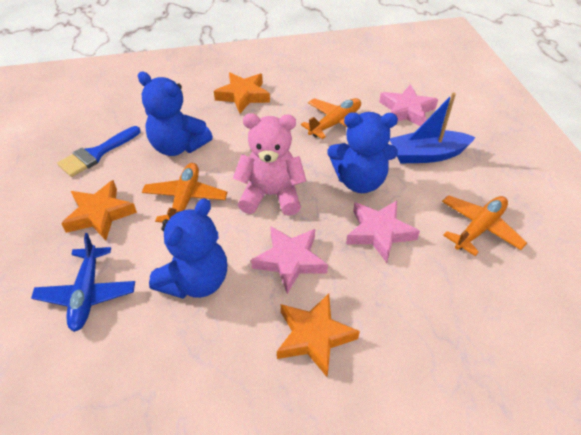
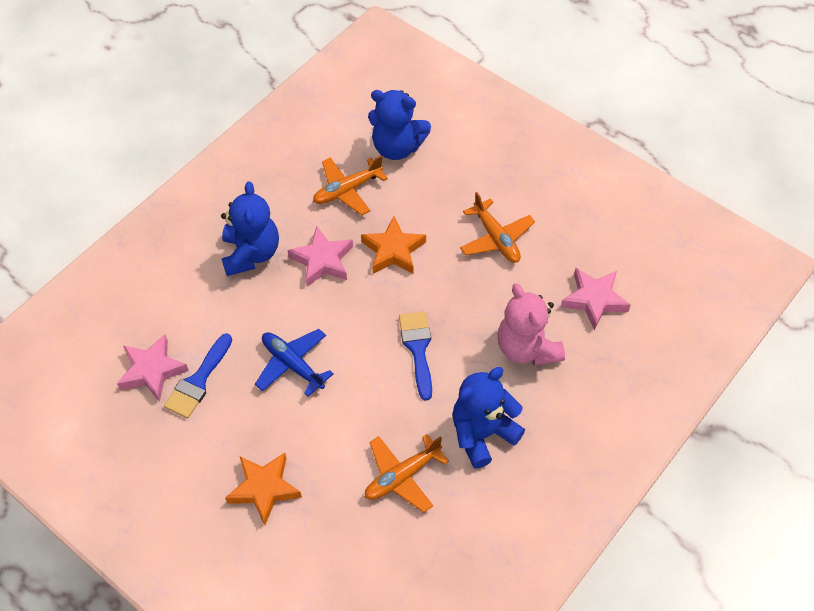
blue boat: 1 -> 0
blue brush: 1 -> 2
orange star: 3 -> 2

